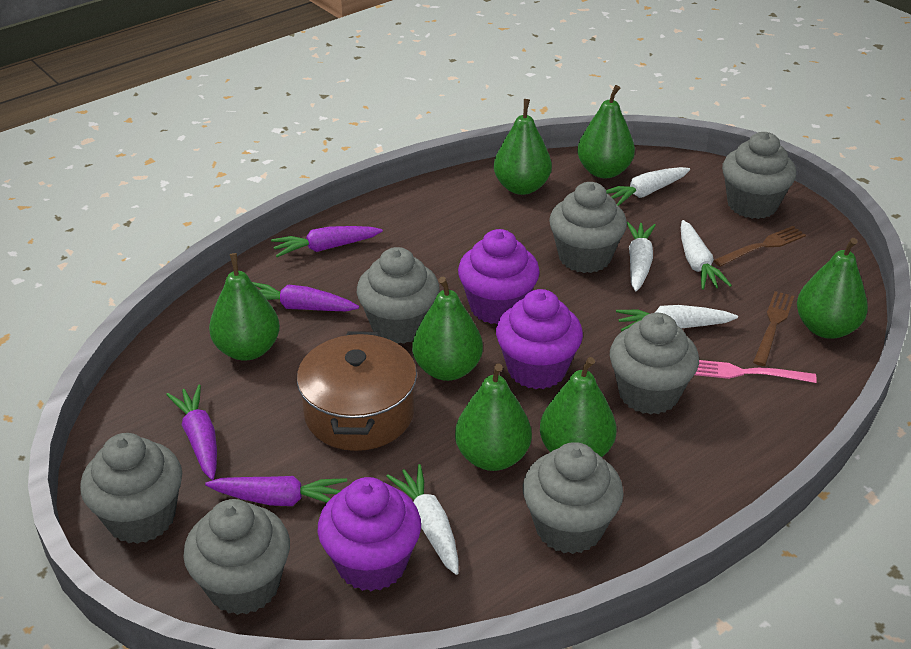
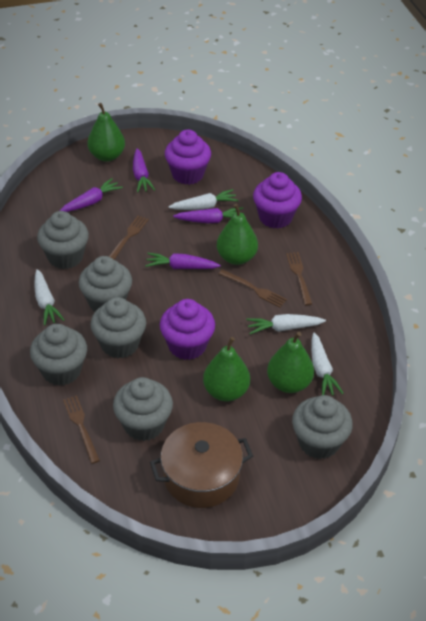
brown fork: 2 -> 4
green pear: 7 -> 4
grey cupcake: 7 -> 6
pink fork: 1 -> 0
white carrot: 5 -> 4

